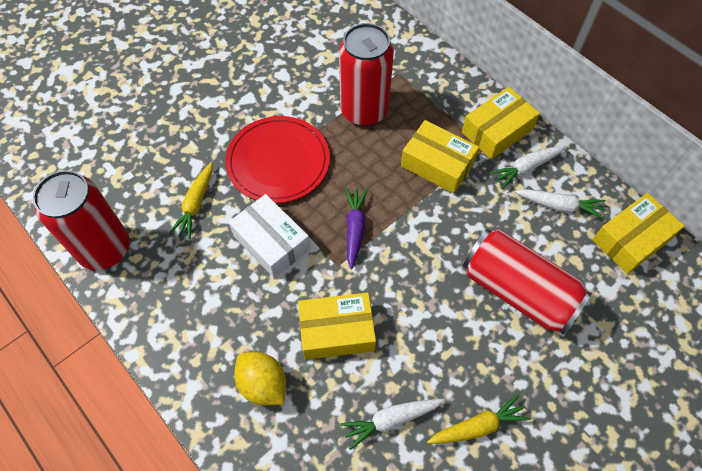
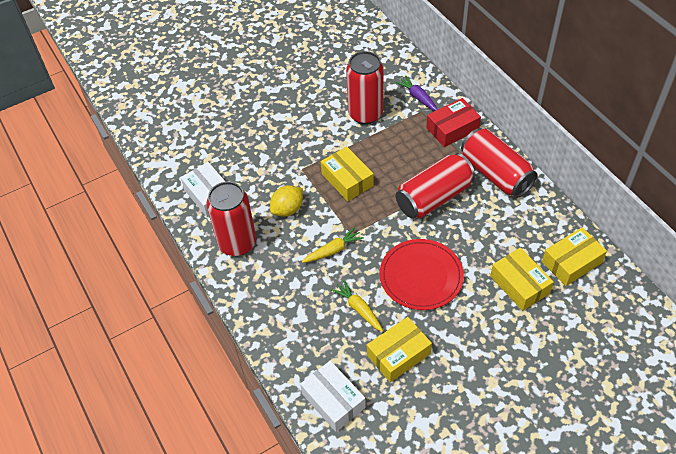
red box: 0 -> 1
red can: 3 -> 4
white box: 1 -> 2
white carrot: 3 -> 0

